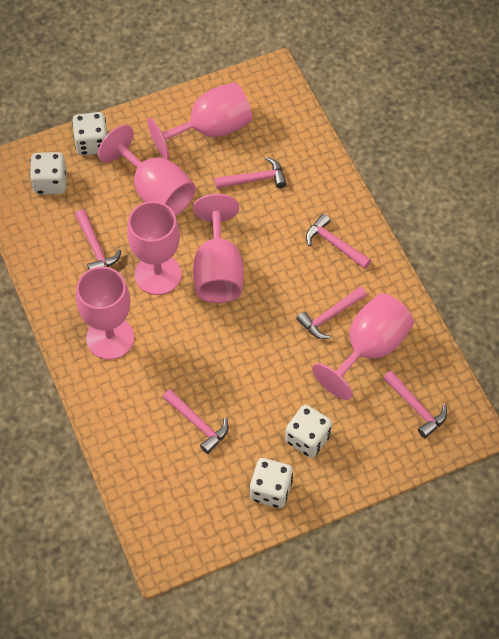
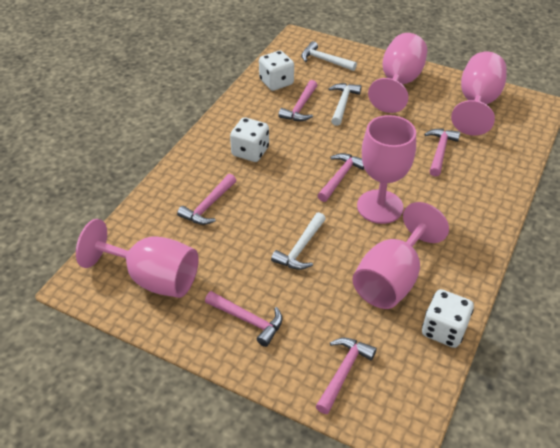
pink goblet: 6 -> 5
white dice: 4 -> 3
white hammer: 0 -> 3

